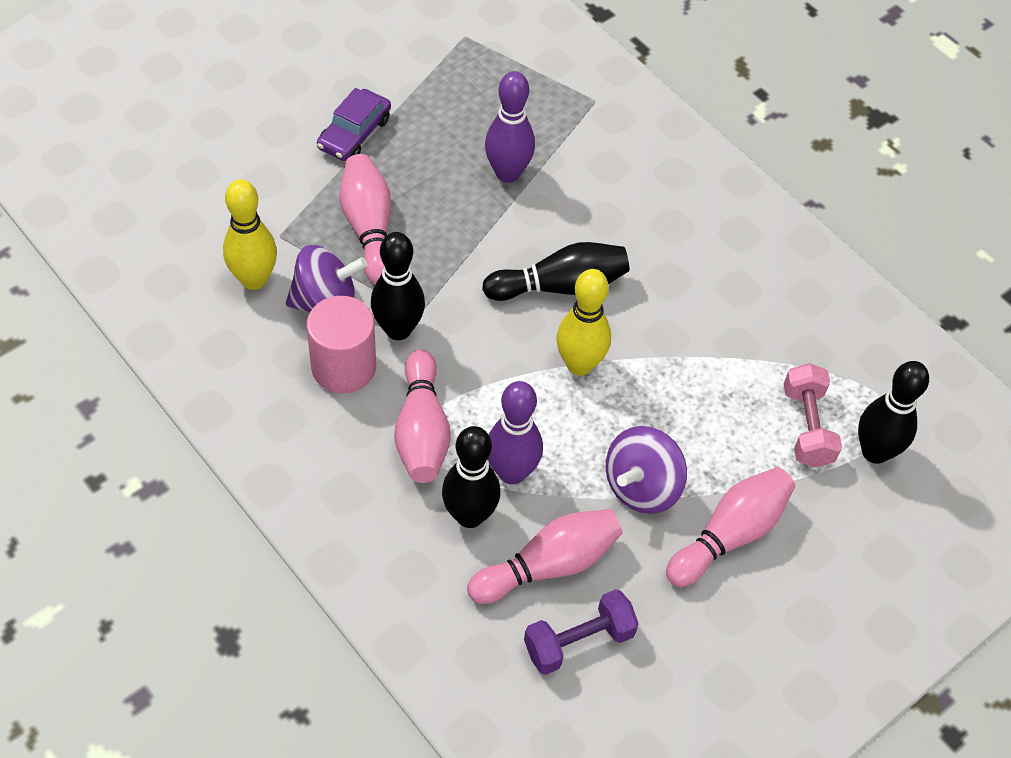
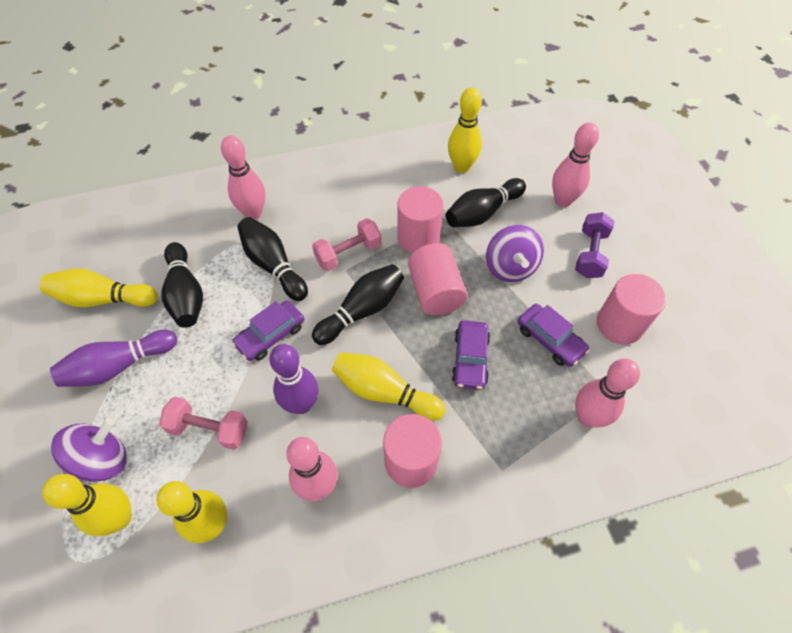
pink cylinder: 1 -> 4
pink dumbbell: 1 -> 2
purple car: 1 -> 3
yellow bowling pin: 2 -> 5

